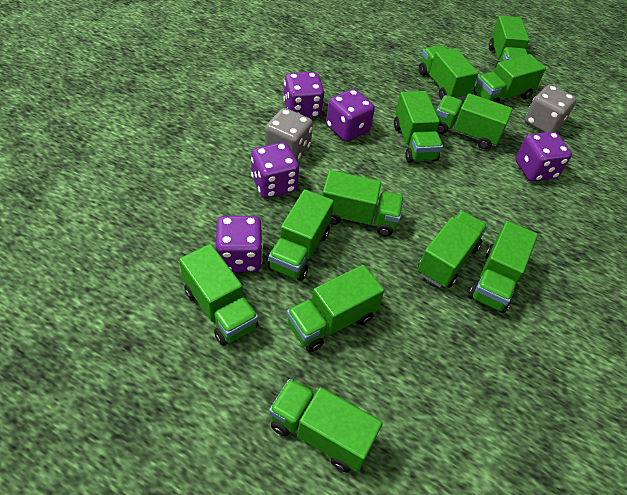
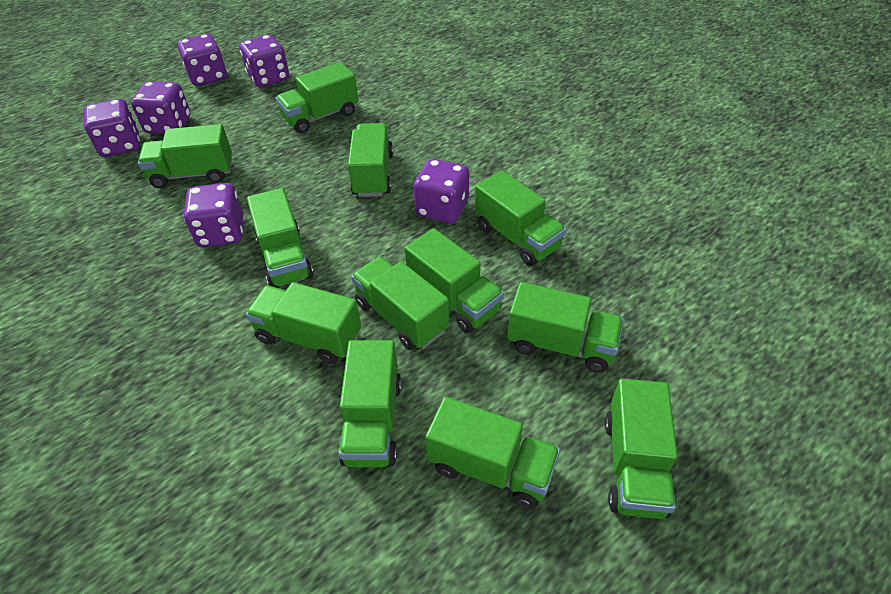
grey dice: 2 -> 0
purple dice: 5 -> 6

